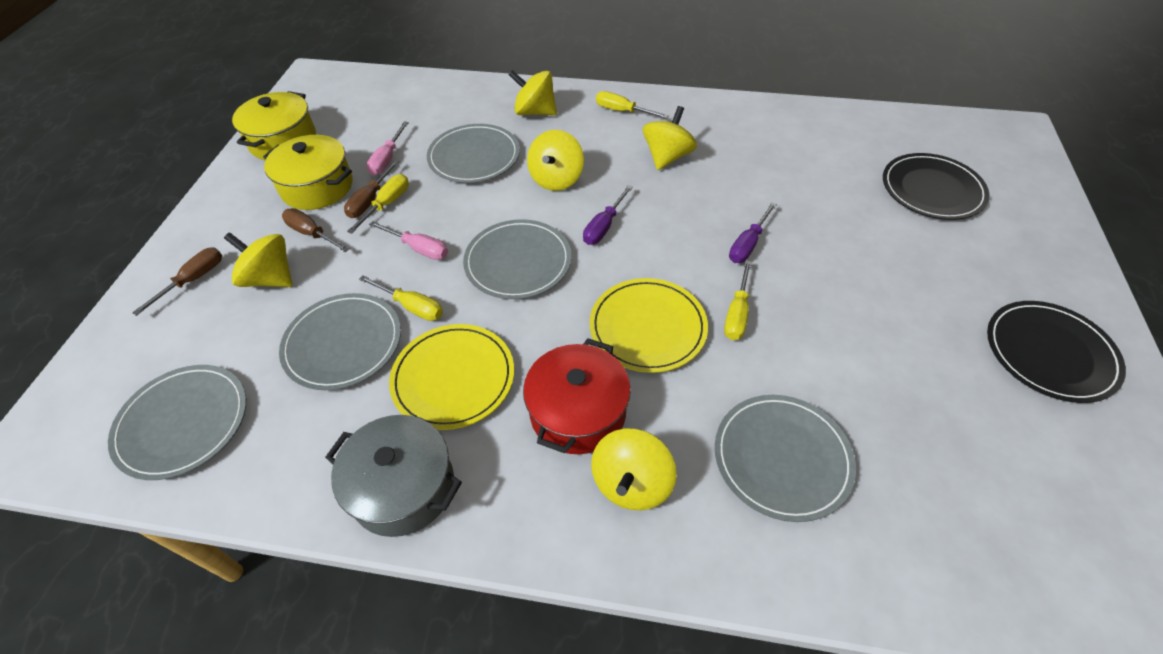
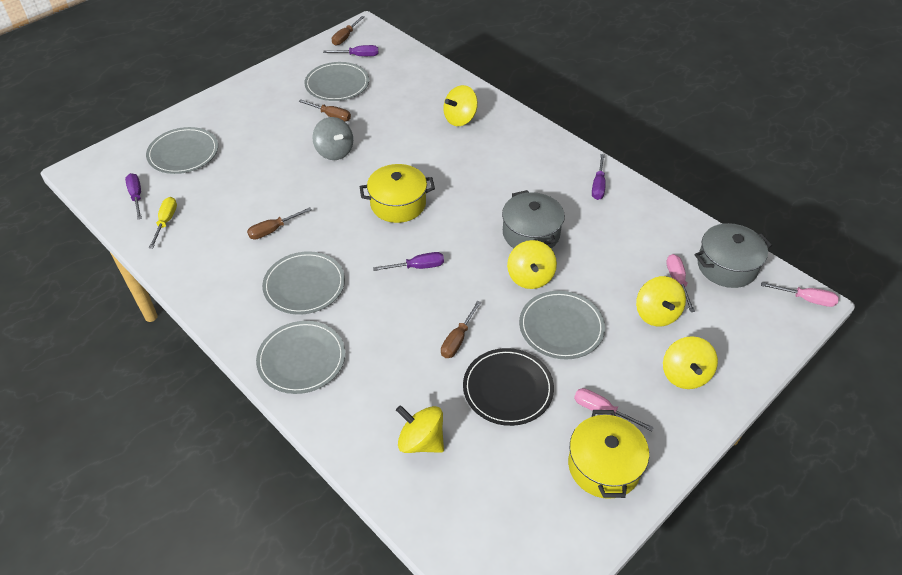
black plate: 2 -> 1
brown screwdriver: 3 -> 4
grey pot: 1 -> 2
grey spinning top: 0 -> 1
pink screwdriver: 2 -> 3
purple screwdriver: 2 -> 4
red pot: 1 -> 0
yellow plate: 2 -> 0
yellow screwdriver: 4 -> 1

